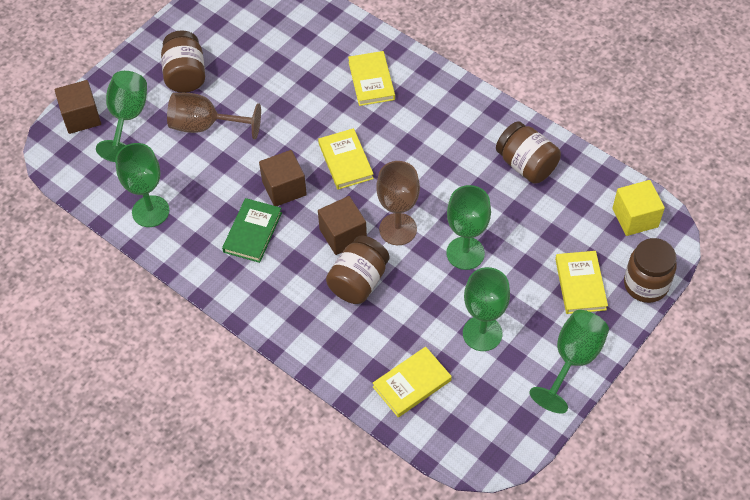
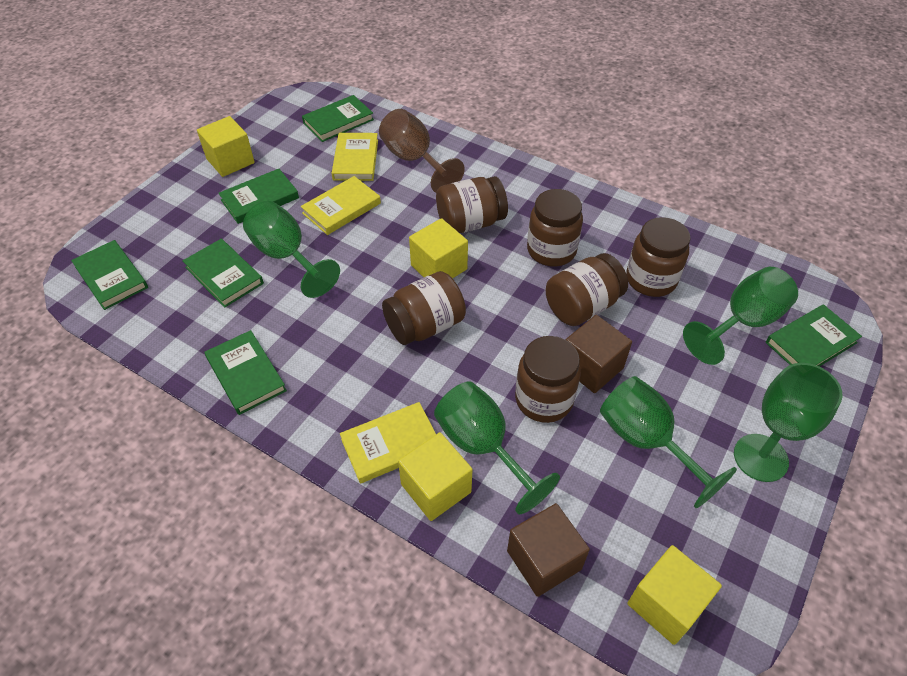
brown cube: 3 -> 2
brown goblet: 2 -> 1
brown jar: 4 -> 6
green book: 1 -> 6
yellow book: 4 -> 3
yellow cube: 1 -> 4

